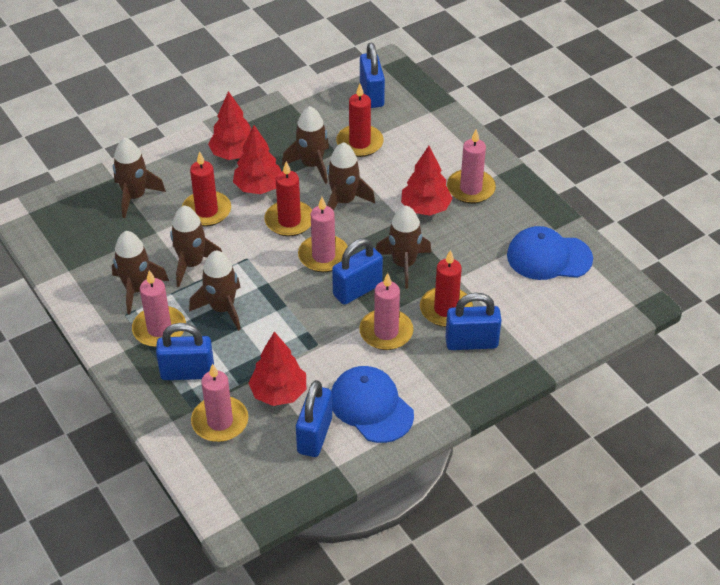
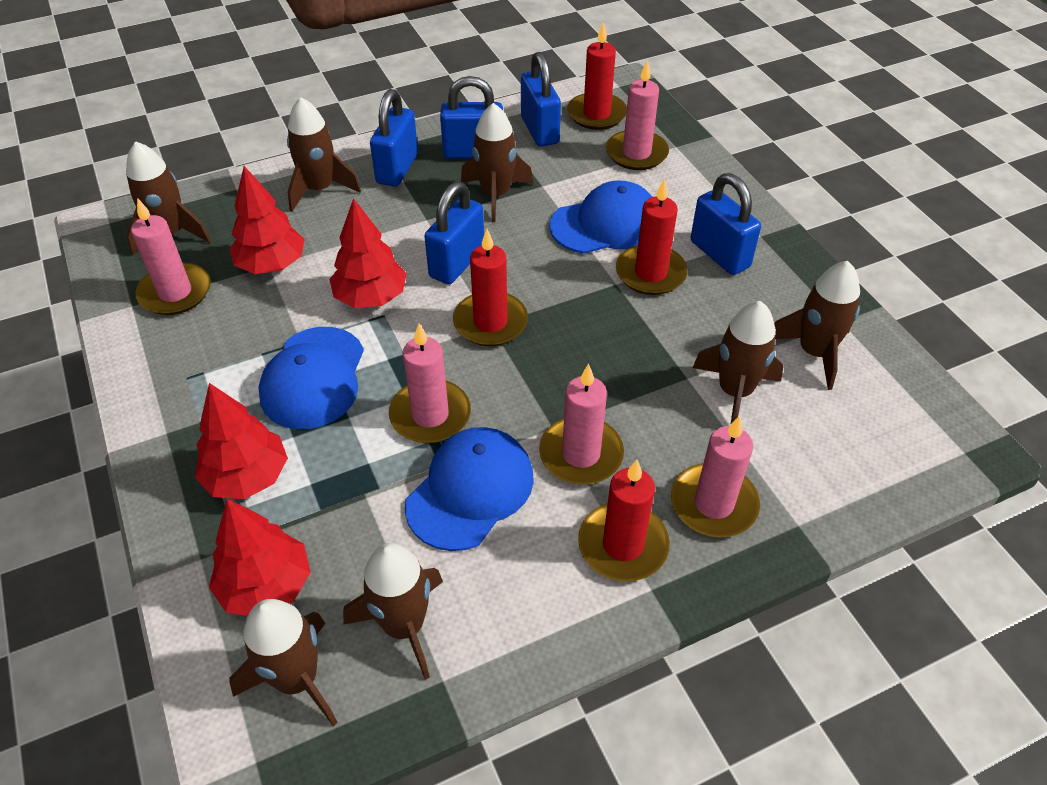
blue cap: 2 -> 3

